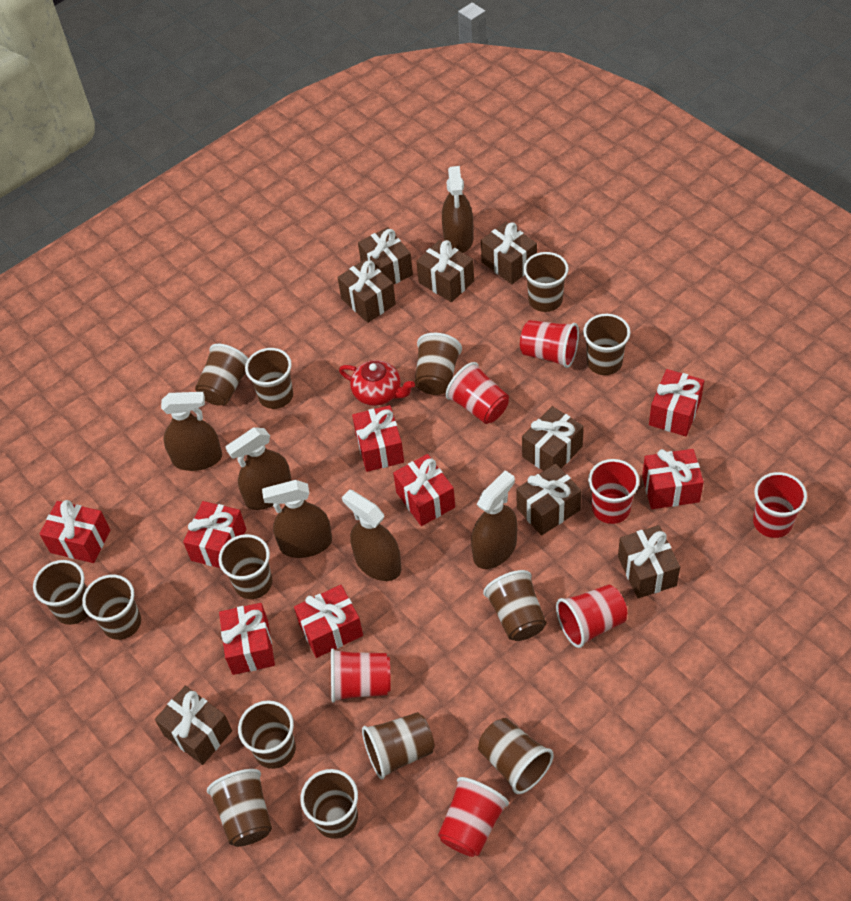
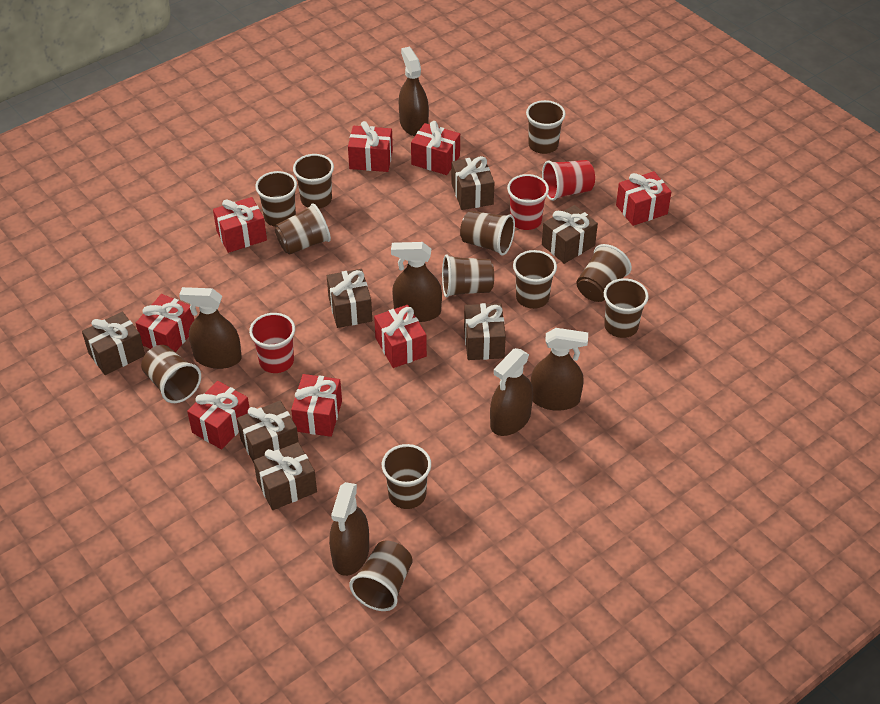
brown cup: 14 -> 12
brown gift: 8 -> 7
red cup: 7 -> 3
red teapot: 1 -> 0

